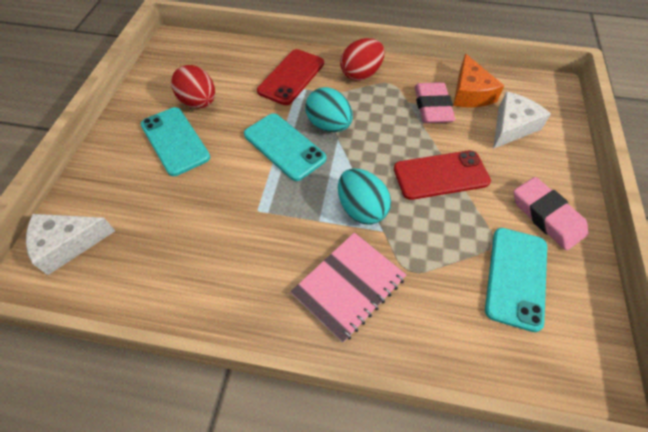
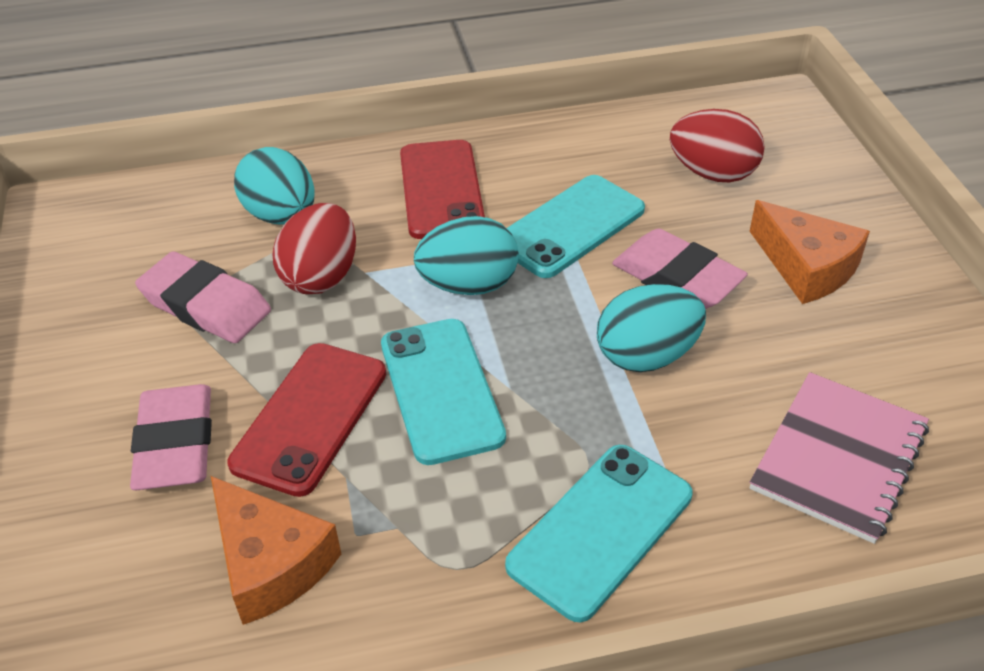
orange cheese: 1 -> 2
pink eraser: 2 -> 3
turquoise egg: 2 -> 3
white cheese: 2 -> 0

